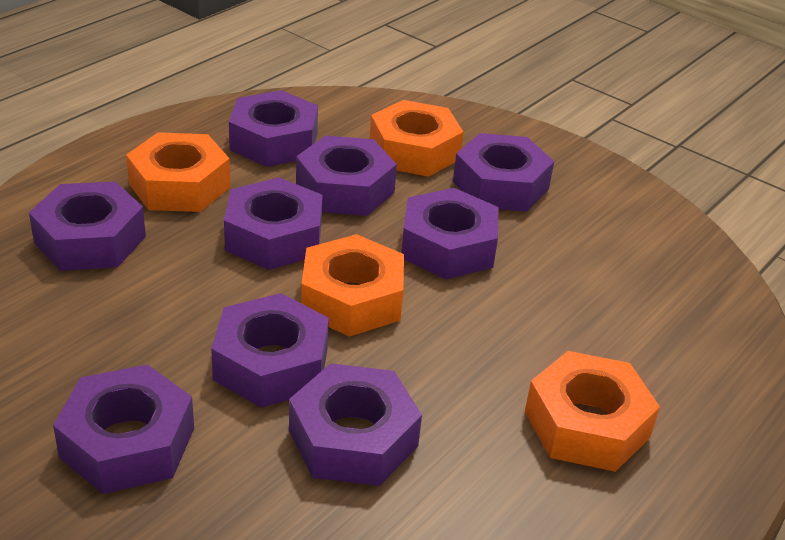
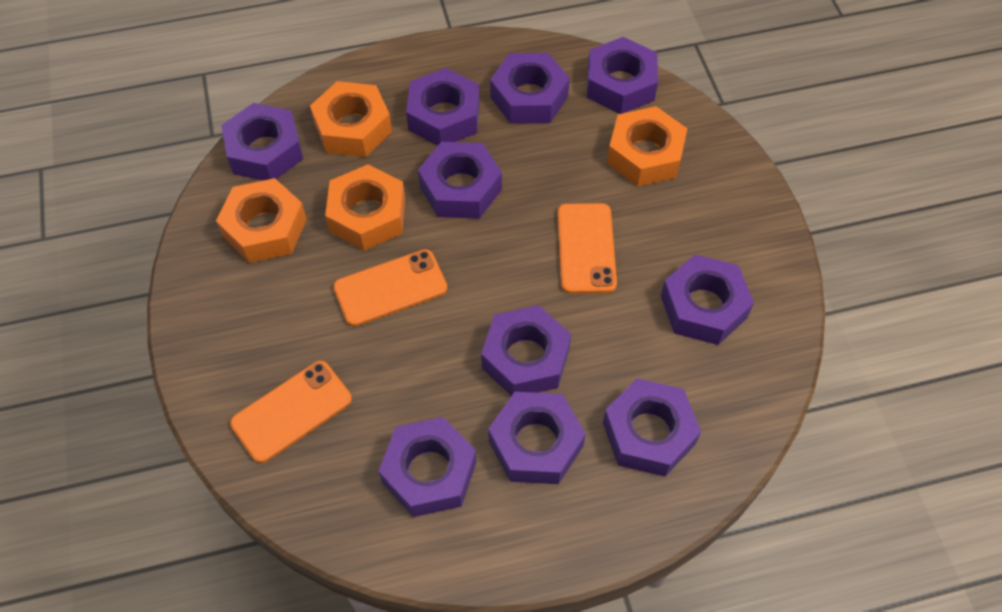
orange phone: 0 -> 3
purple nut: 9 -> 10

